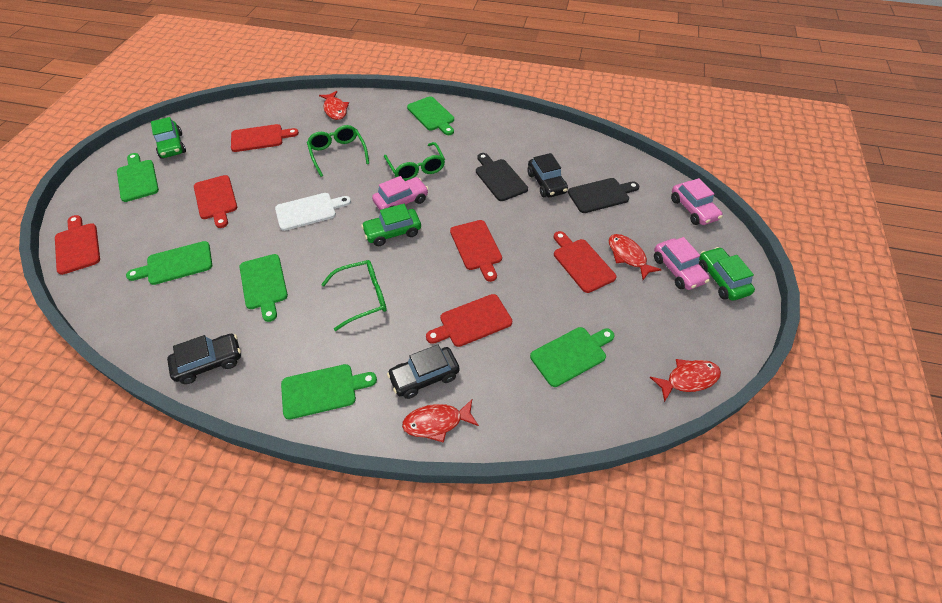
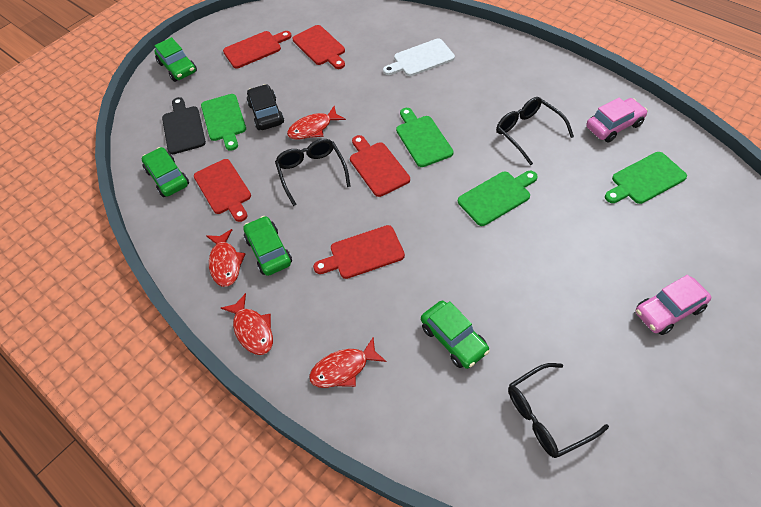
black car: 3 -> 1
black cutting board: 2 -> 1
black glasses: 0 -> 3
green car: 3 -> 4
green cutting board: 6 -> 4
green glasses: 3 -> 0
pink car: 3 -> 2
red cutting board: 6 -> 5

